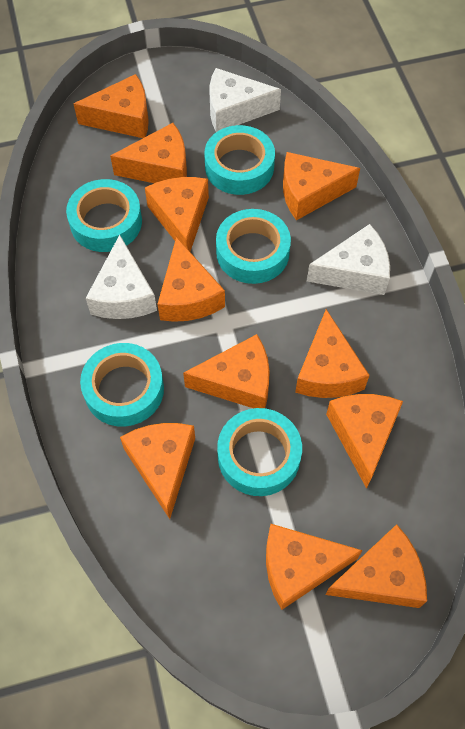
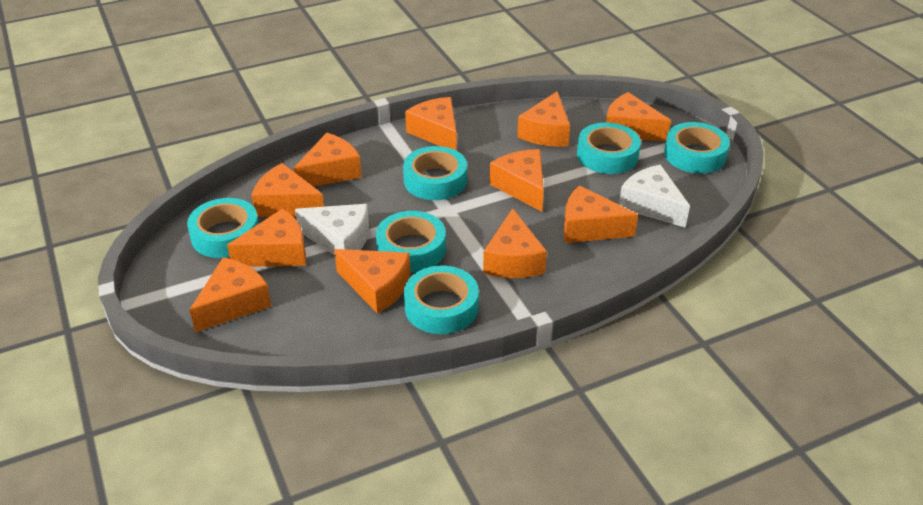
turquoise tape: 5 -> 6
white cheese: 3 -> 2

